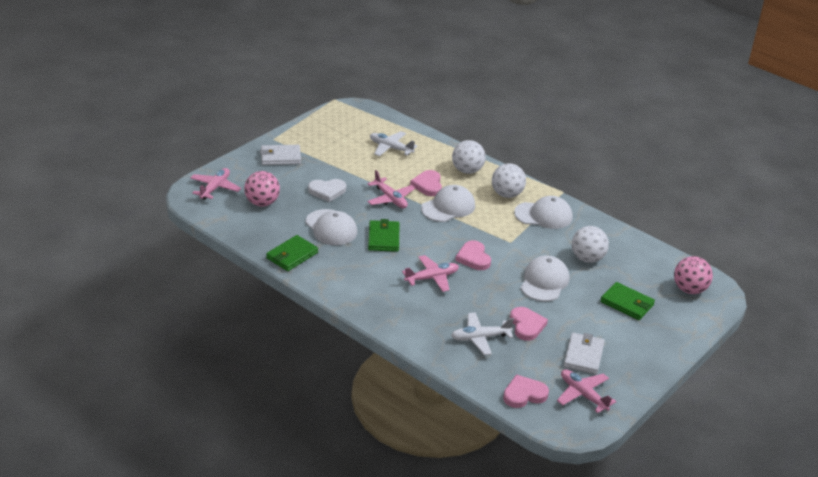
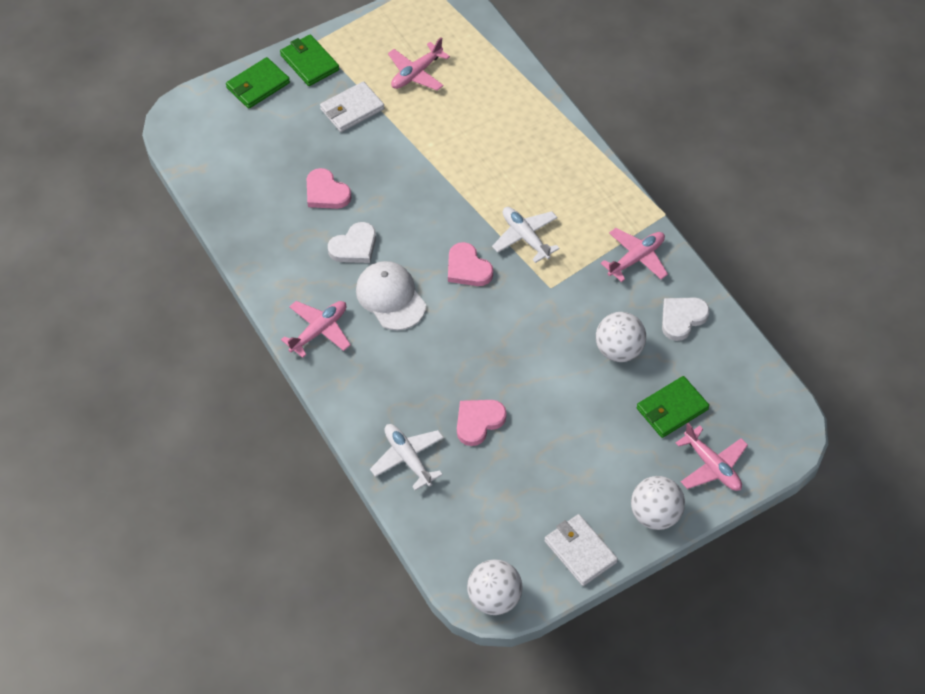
pink ball: 2 -> 0
pink heart: 4 -> 3
white cap: 4 -> 1
white heart: 1 -> 2

